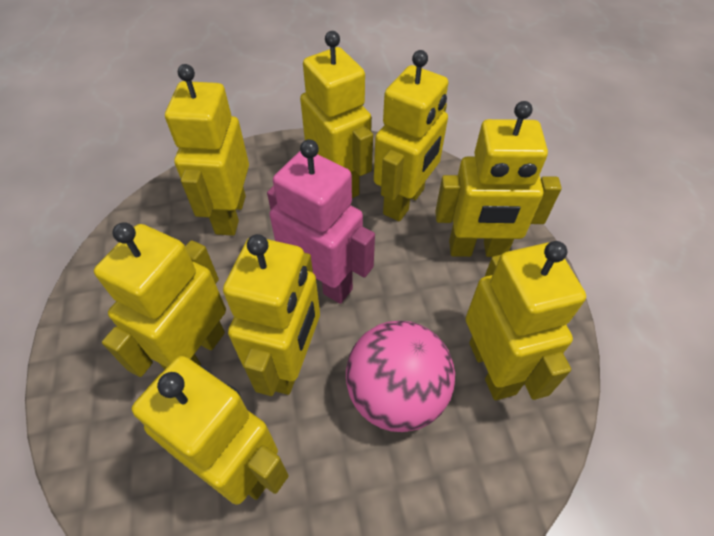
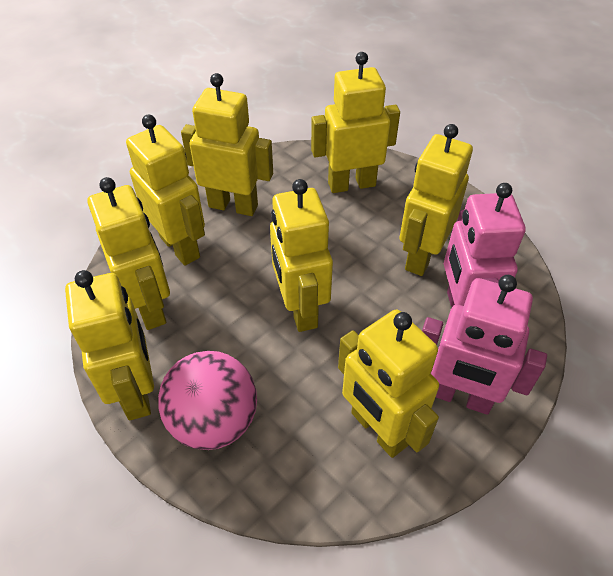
pink robot: 1 -> 2

